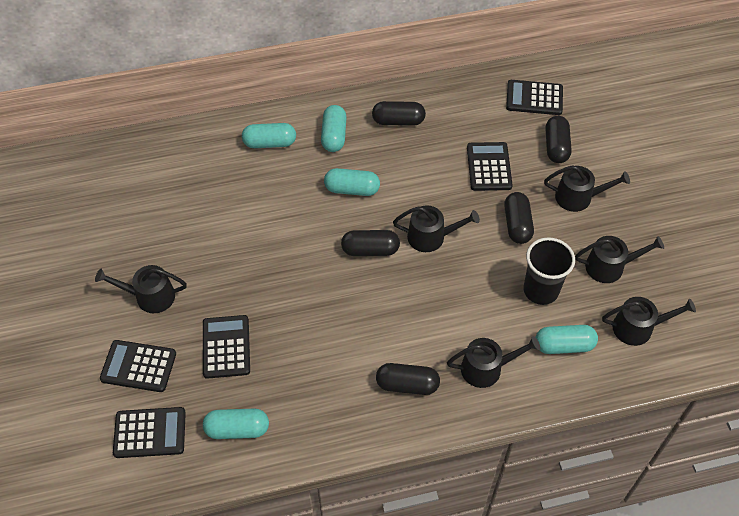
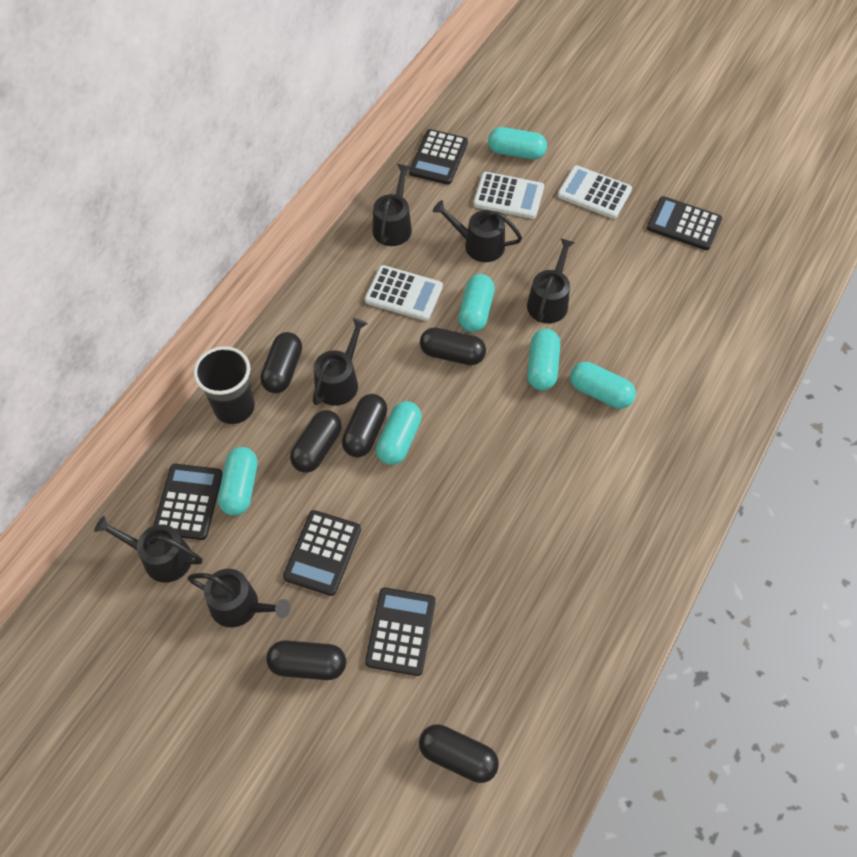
black capsule: 5 -> 6
turquoise capsule: 5 -> 6
white calculator: 0 -> 3

